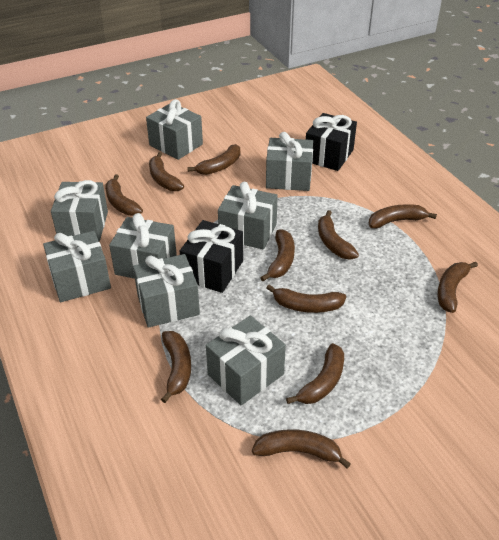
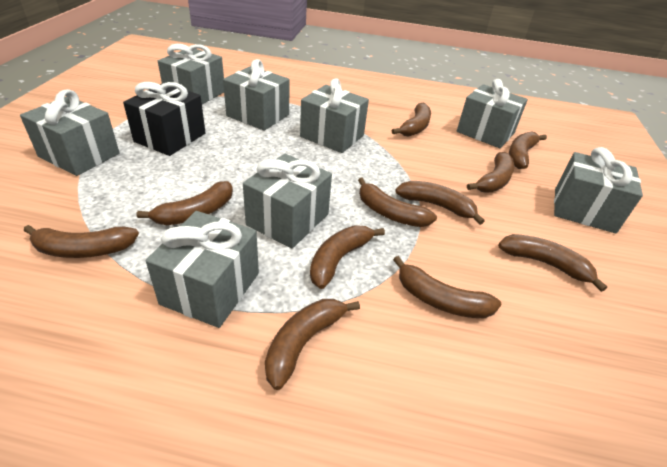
black gift: 2 -> 1

